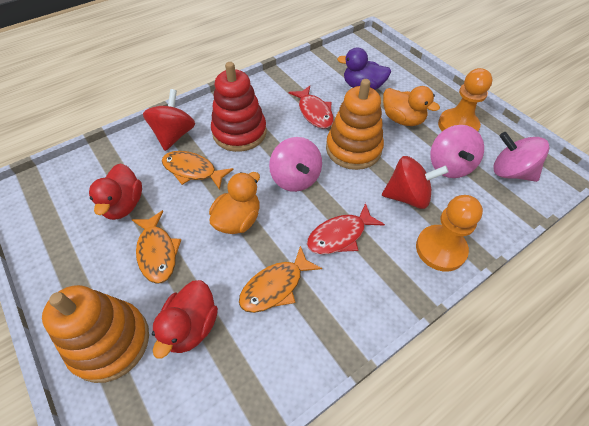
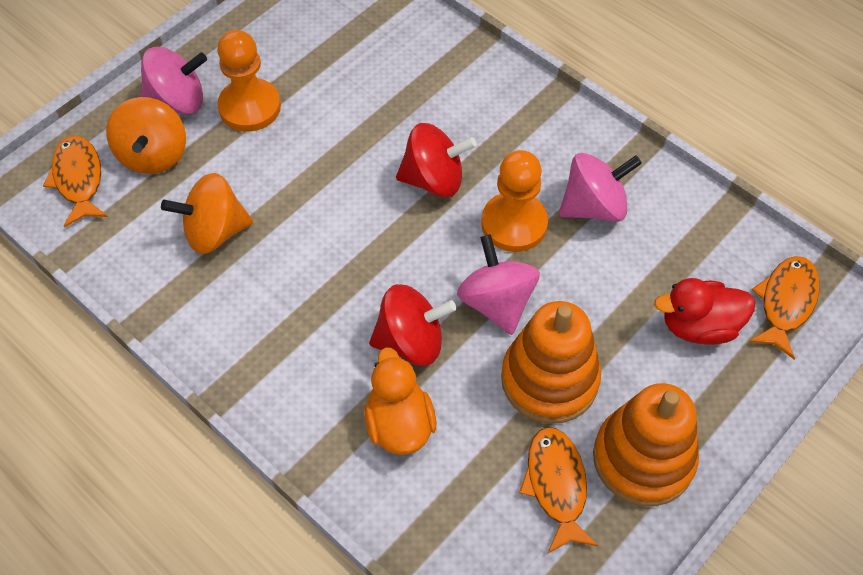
orange duck: 2 -> 1
orange spinning top: 0 -> 2
purple duck: 1 -> 0
red duck: 2 -> 1
red fish: 2 -> 0
red stacking toy: 1 -> 0

